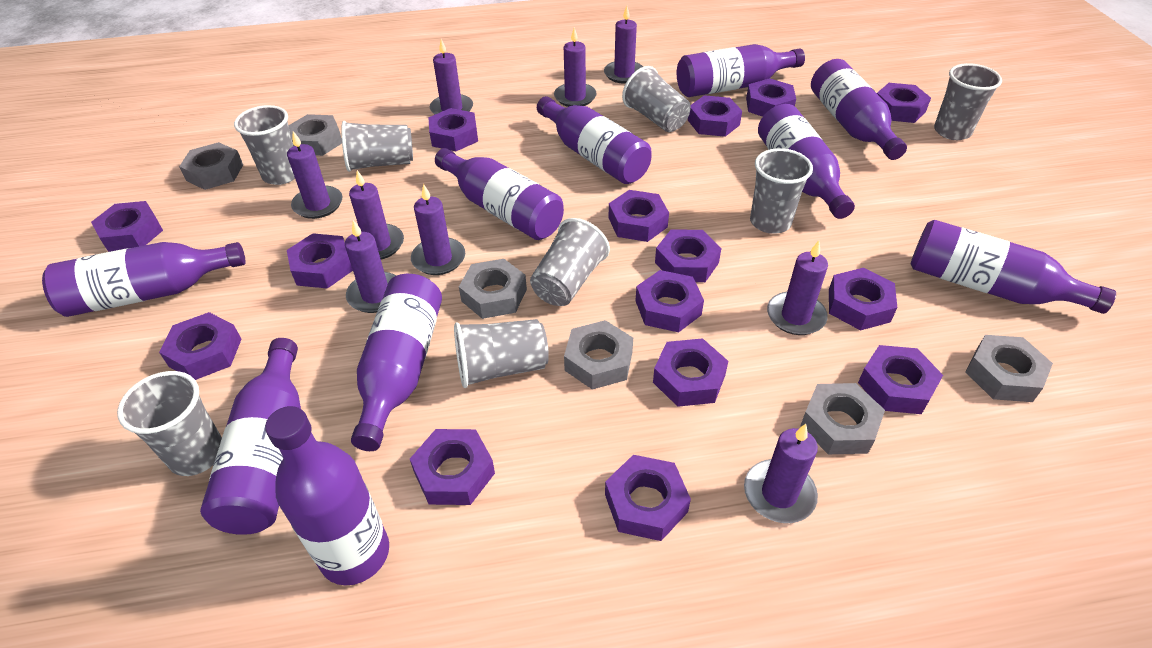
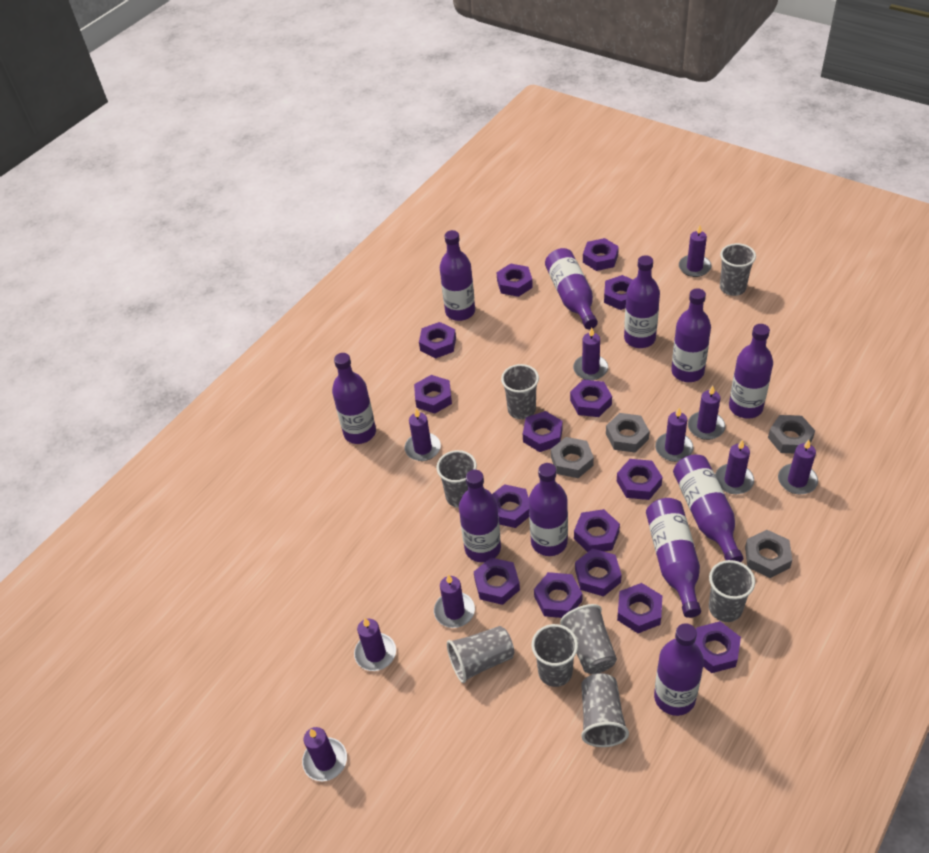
grey nut: 6 -> 4
purple bottle: 10 -> 11
purple candle: 9 -> 10

